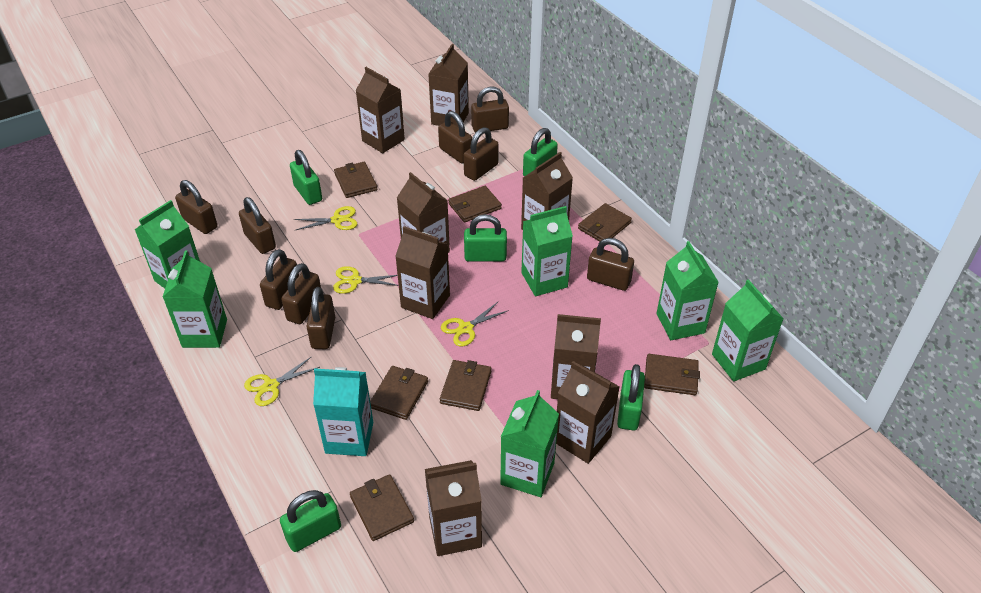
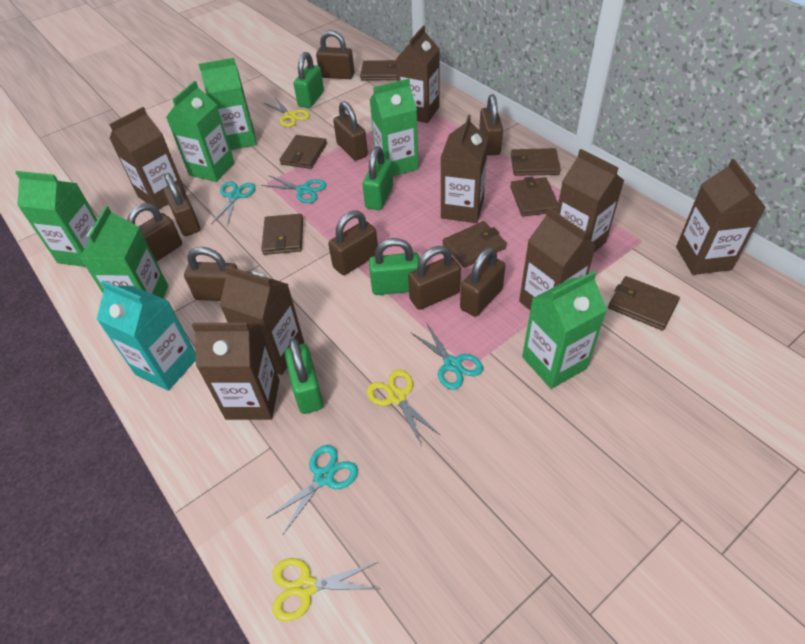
green padlock: 5 -> 4
turquoise scissors: 0 -> 4
yellow scissors: 4 -> 3

